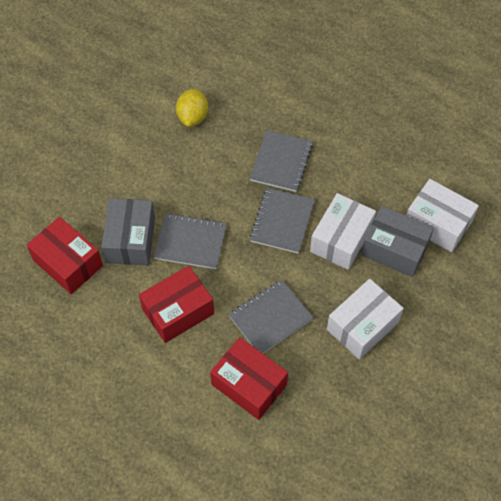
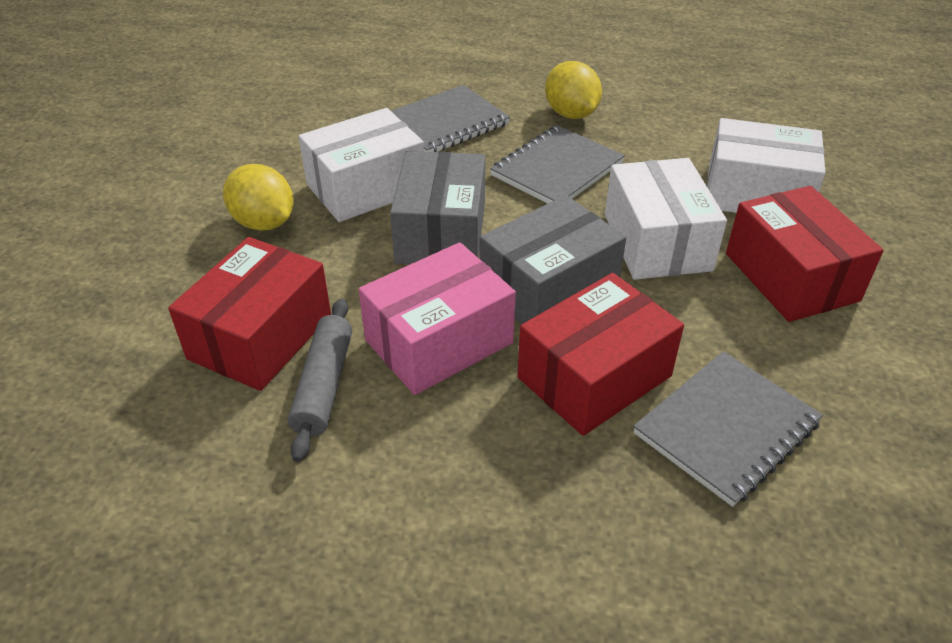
grey notebook: 4 -> 3
grey rolling pin: 0 -> 1
pink box: 0 -> 1
yellow lemon: 1 -> 2

